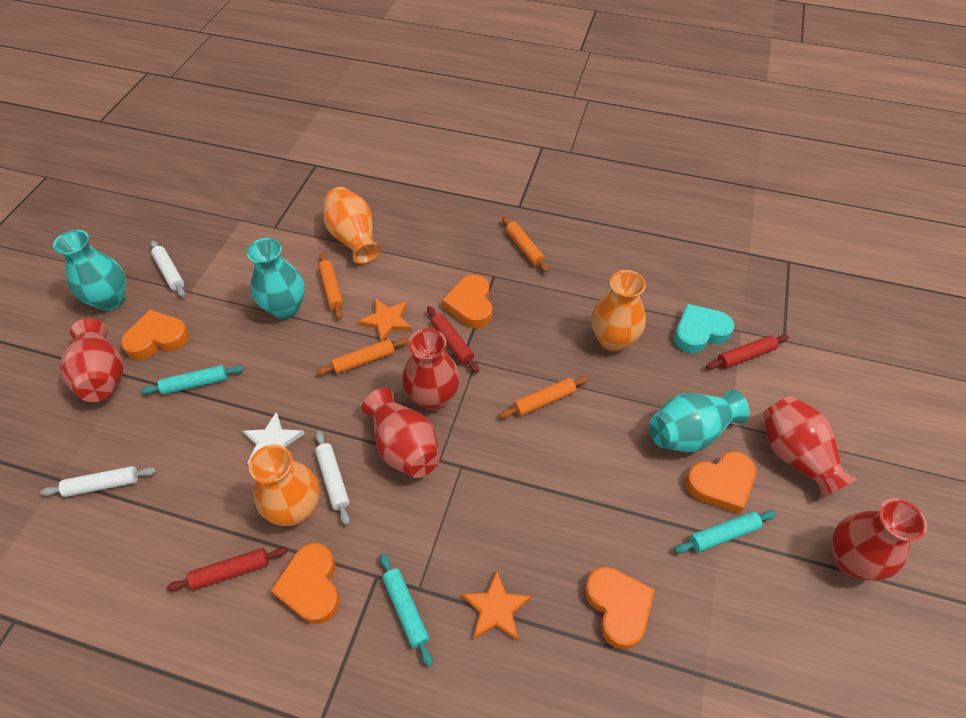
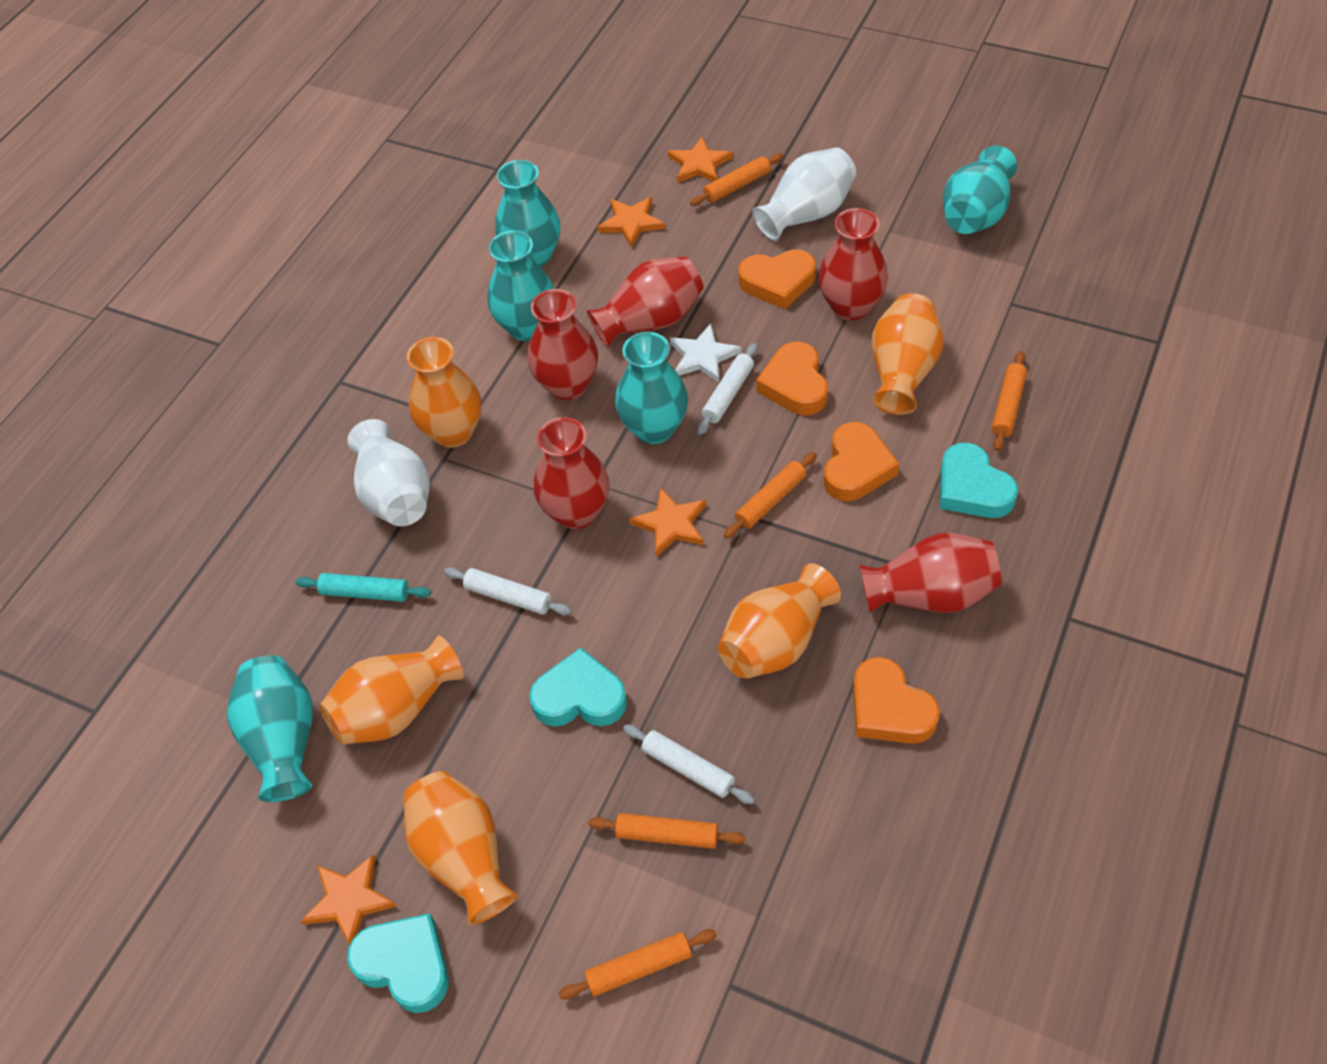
orange heart: 5 -> 4
orange rolling pin: 4 -> 5
orange star: 2 -> 4
orange vase: 3 -> 5
red rolling pin: 3 -> 0
turquoise heart: 1 -> 3
turquoise rolling pin: 3 -> 1
turquoise vase: 3 -> 5
white vase: 0 -> 2

